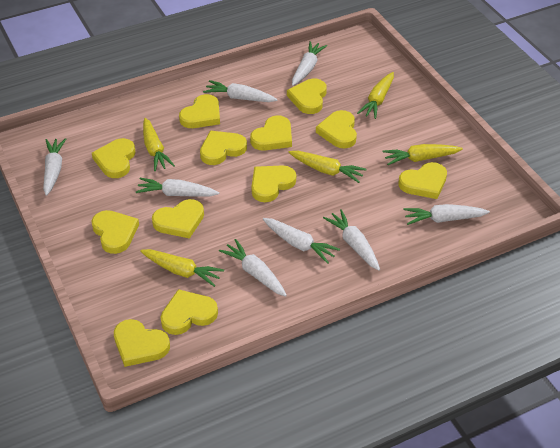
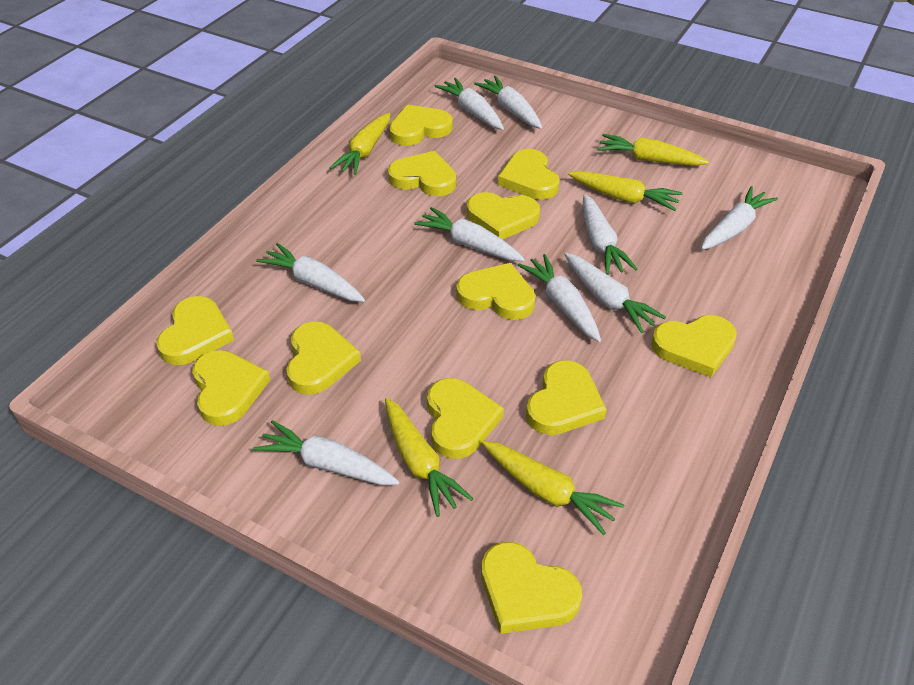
white carrot: 8 -> 9

